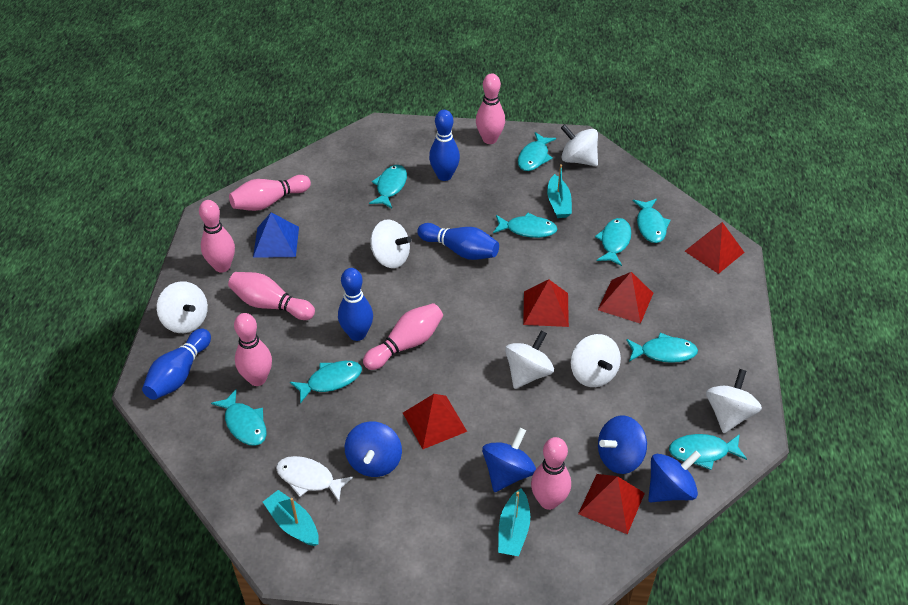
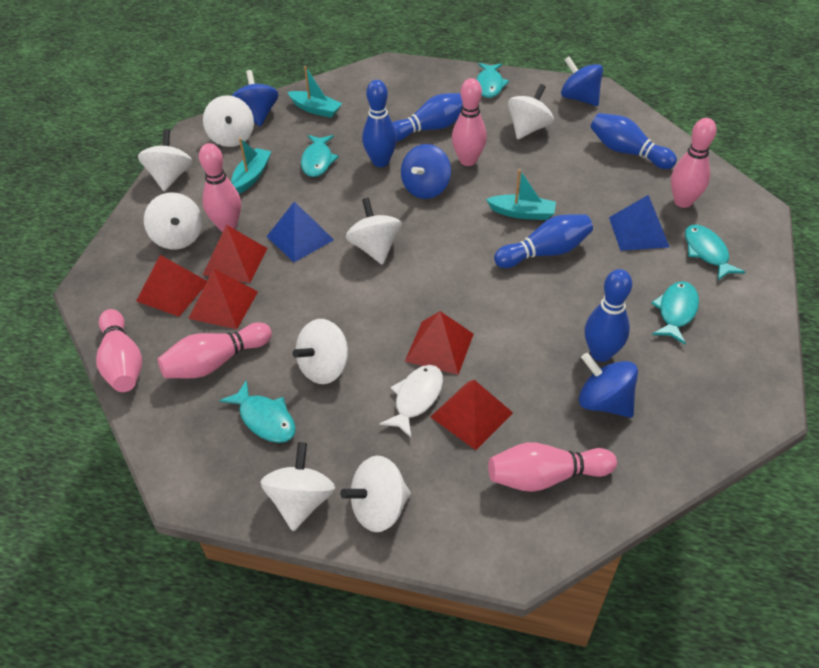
blue bowling pin: 4 -> 5
blue pyramid: 1 -> 2
pink bowling pin: 7 -> 6
turquoise fish: 9 -> 5
white spinning top: 6 -> 8

